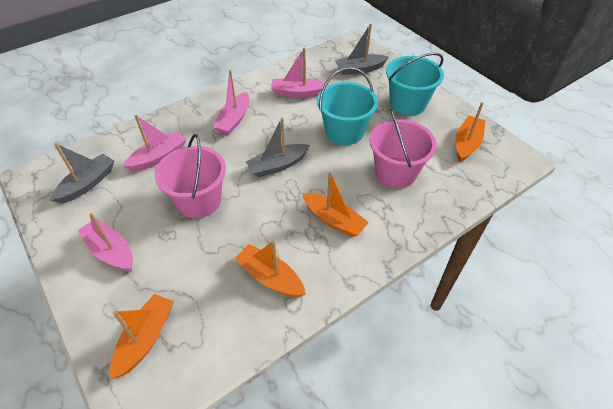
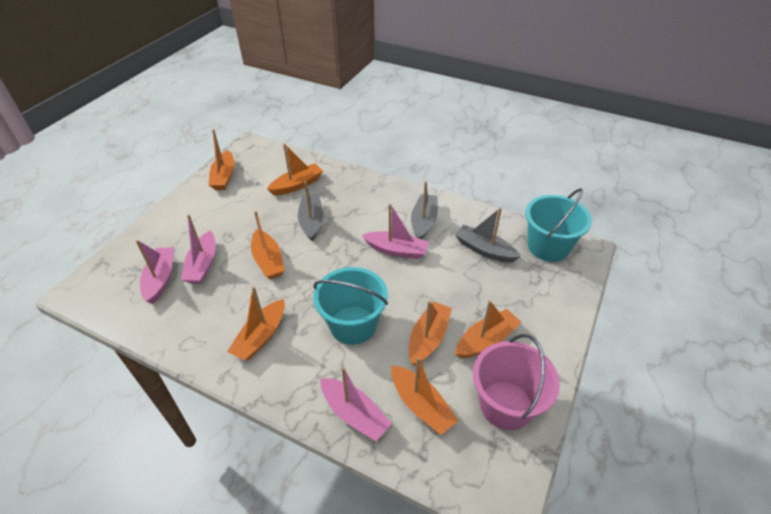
orange boat: 4 -> 7
pink bucket: 2 -> 1

